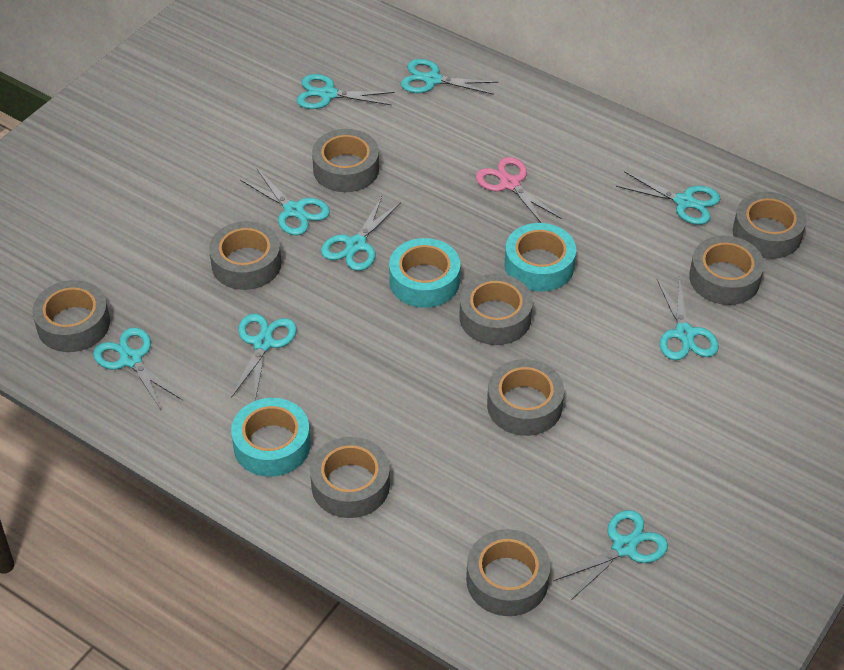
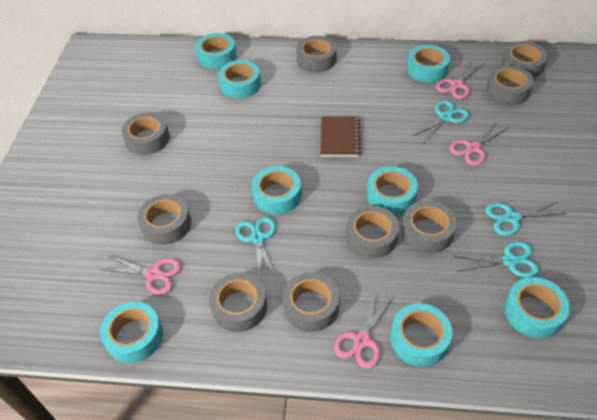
brown notebook: 0 -> 1
pink scissors: 1 -> 4
turquoise scissors: 9 -> 4
turquoise tape: 3 -> 8

